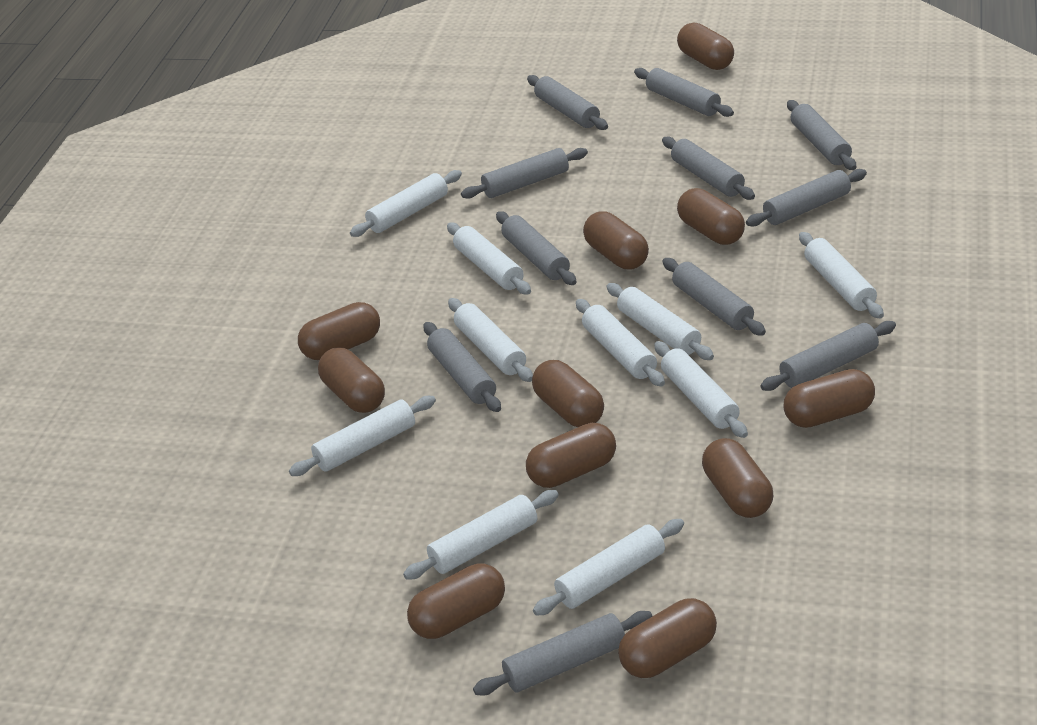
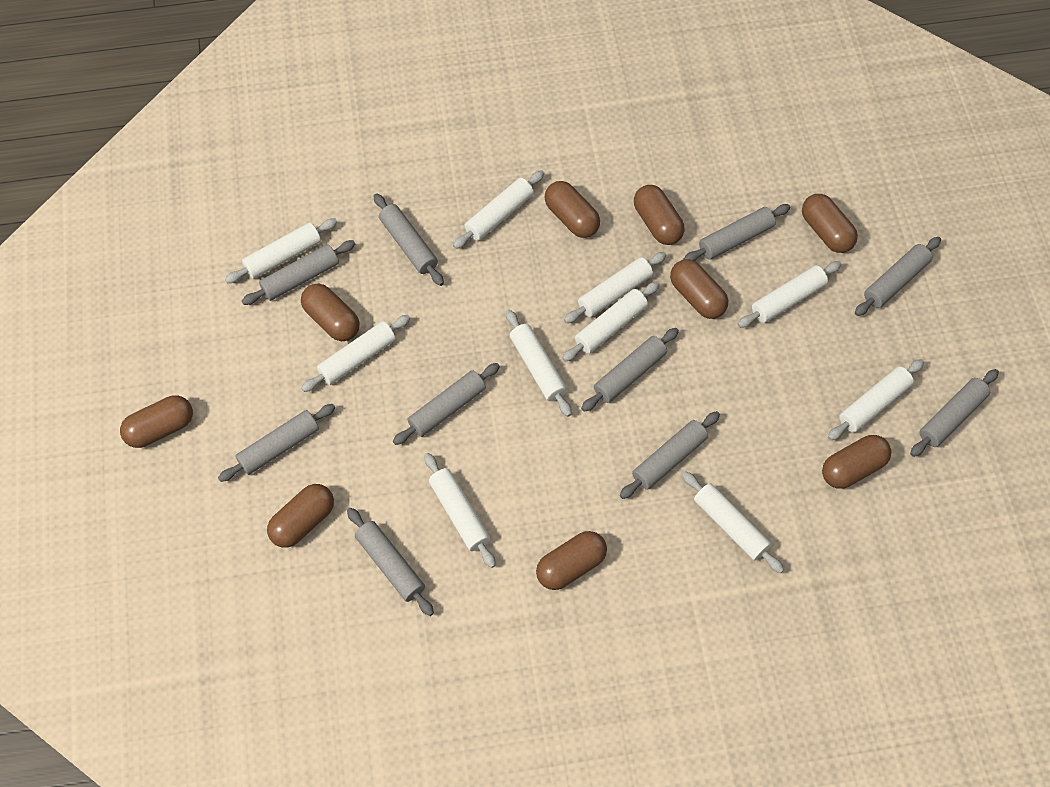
brown capsule: 11 -> 9
grey rolling pin: 11 -> 10

